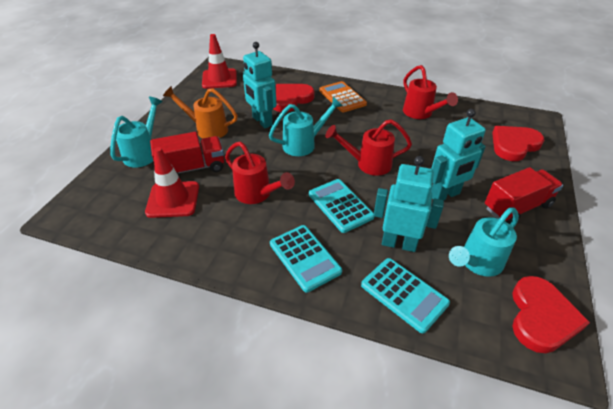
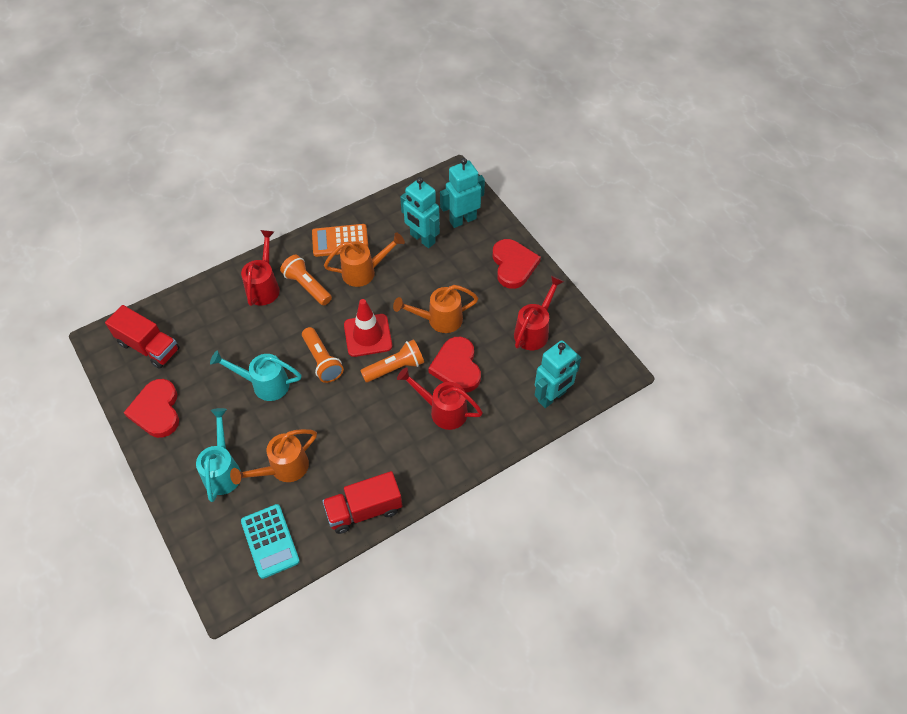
orange flashlight: 0 -> 3
orange watering can: 1 -> 3
red traffic cone: 2 -> 1
turquoise calculator: 3 -> 1
turquoise watering can: 3 -> 2

